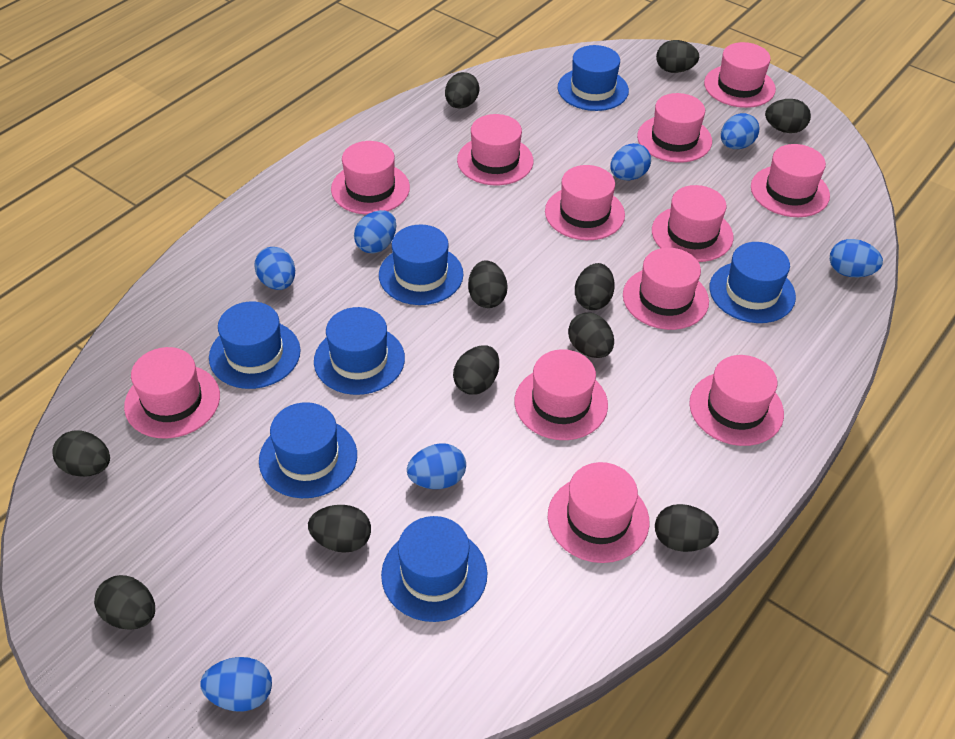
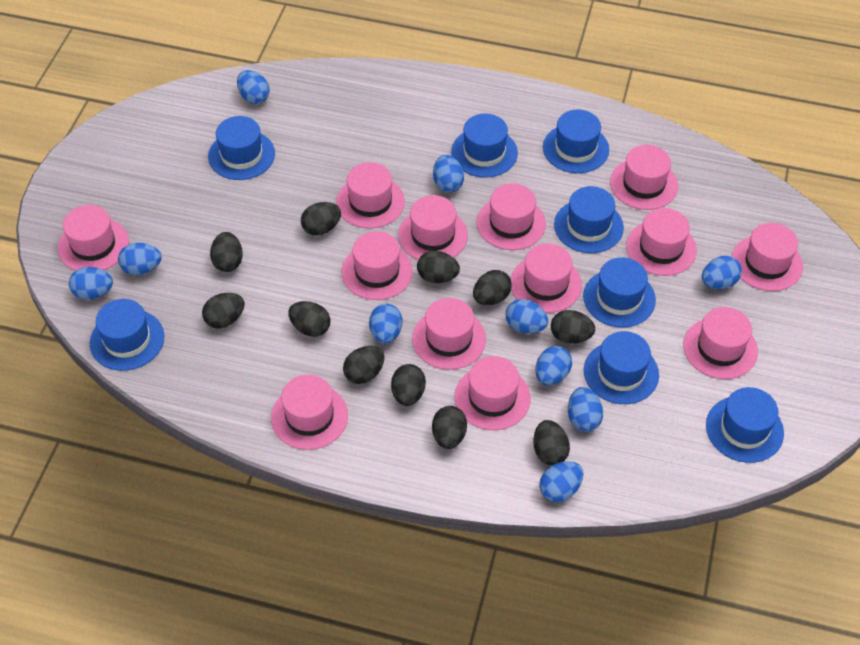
blue egg: 7 -> 10
blue hat: 7 -> 8
pink hat: 12 -> 13

